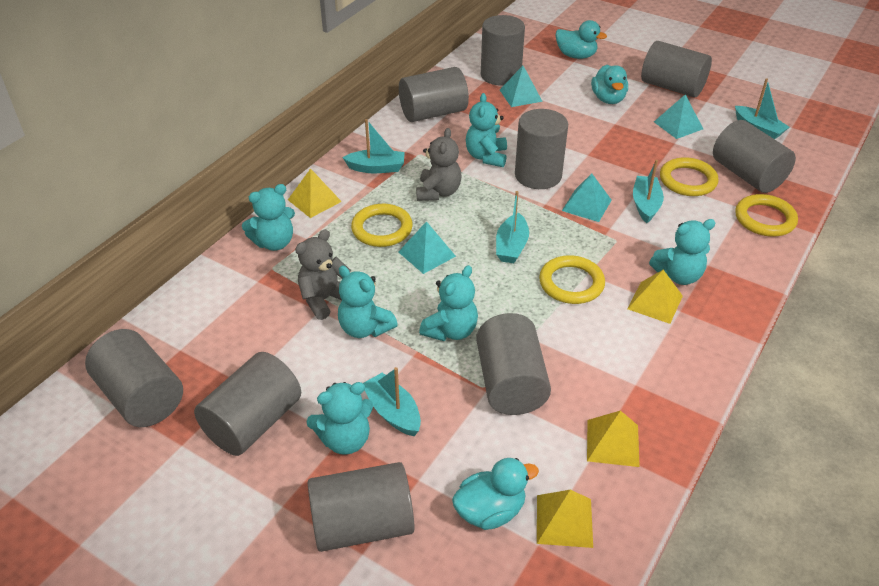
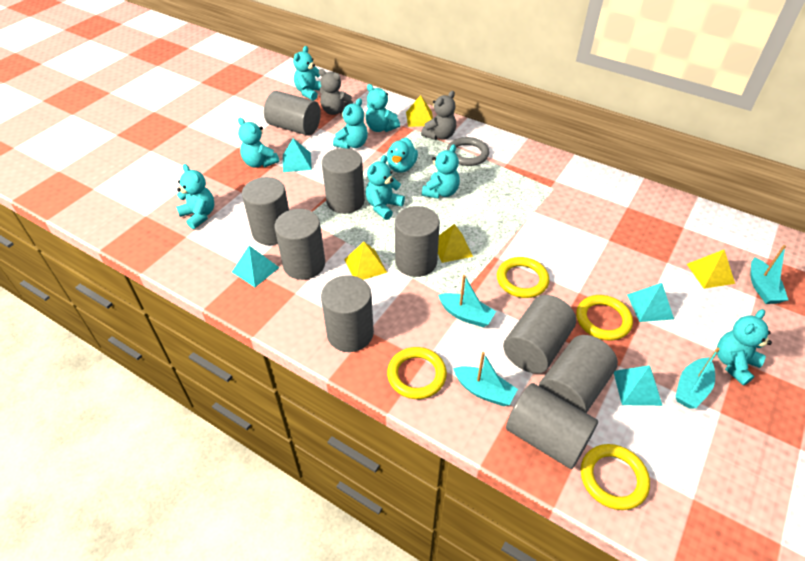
grey ring: 0 -> 1
turquoise boat: 5 -> 4
turquoise duck: 3 -> 1
turquoise teddy bear: 6 -> 8

